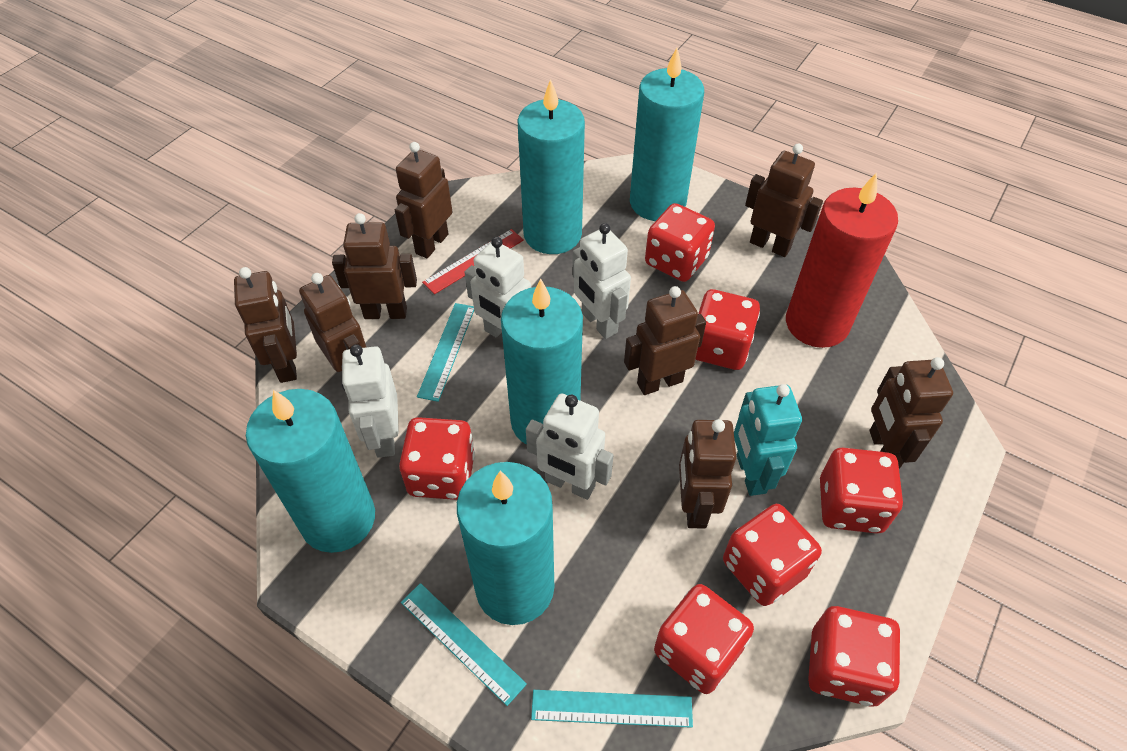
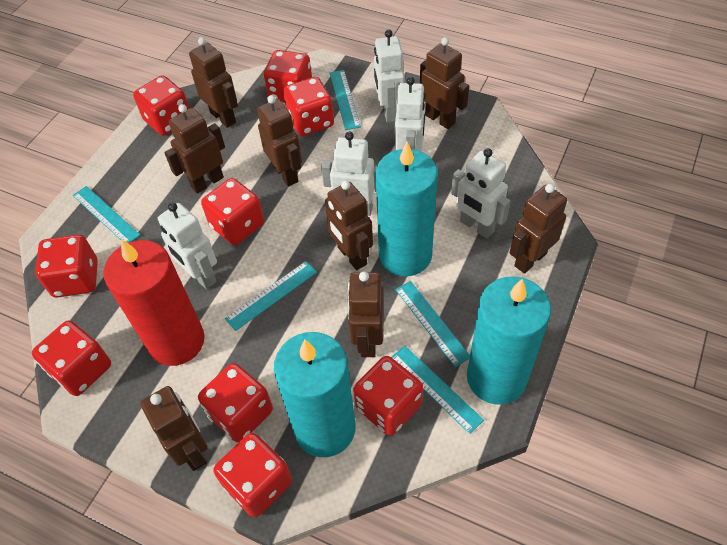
red dice: 7 -> 9
red ruler: 1 -> 0
turquoise candle: 5 -> 3
turquoise robot: 1 -> 0
turquoise ruler: 3 -> 5
white robot: 4 -> 5

